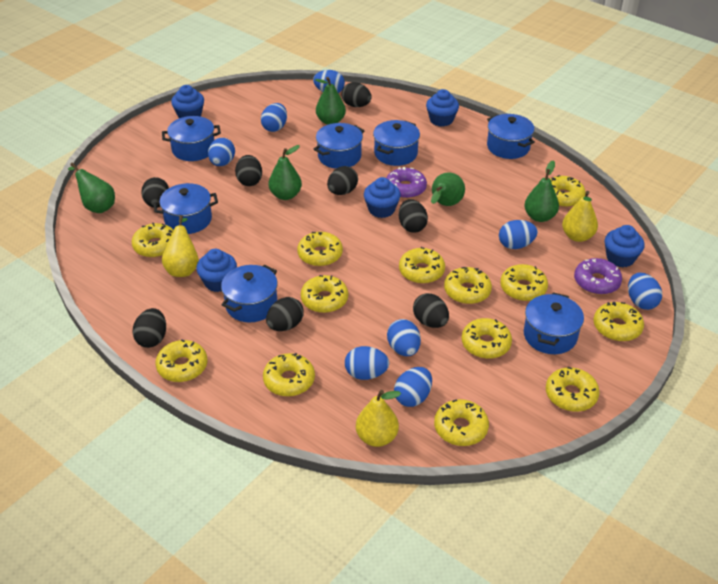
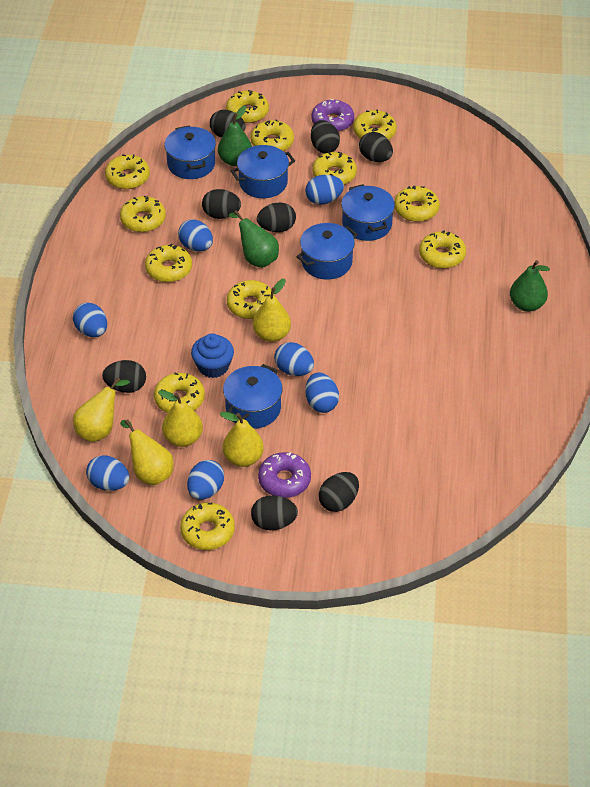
blue cupcake: 5 -> 1
blue egg: 8 -> 7
blue pot: 7 -> 5
green pear: 5 -> 3
yellow donut: 13 -> 12
yellow pear: 3 -> 5

